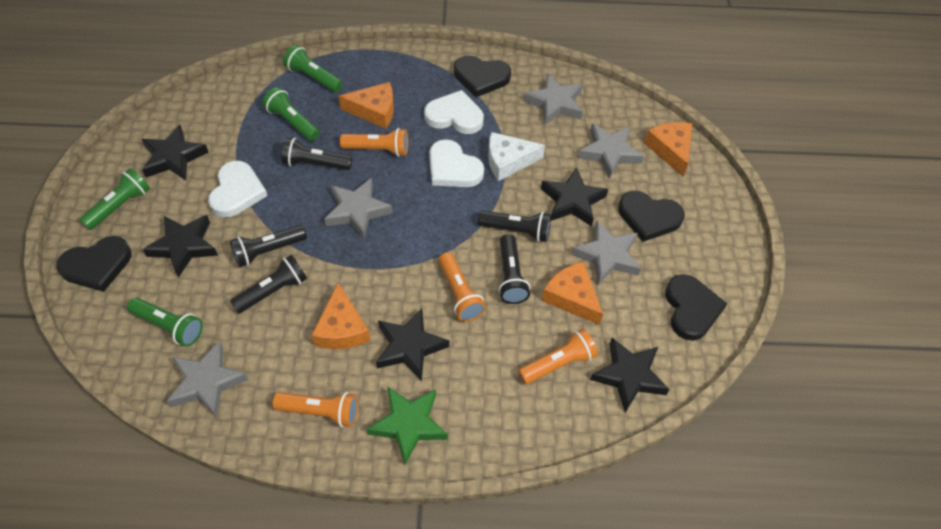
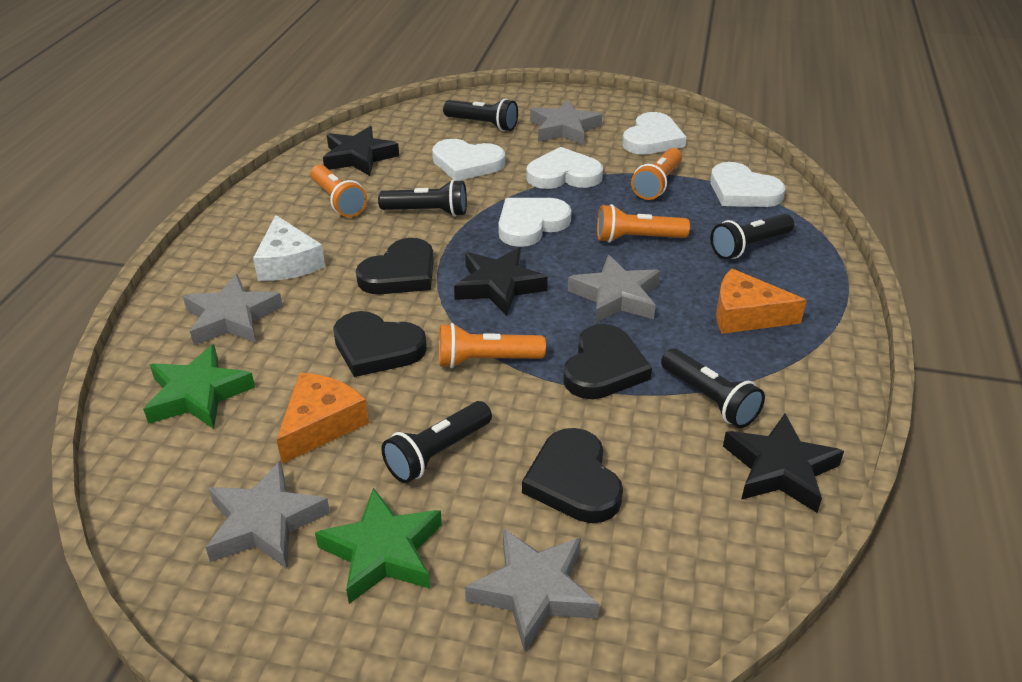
black star: 5 -> 3
green flashlight: 4 -> 0
green star: 1 -> 2
orange cheese: 4 -> 2
white heart: 3 -> 5

